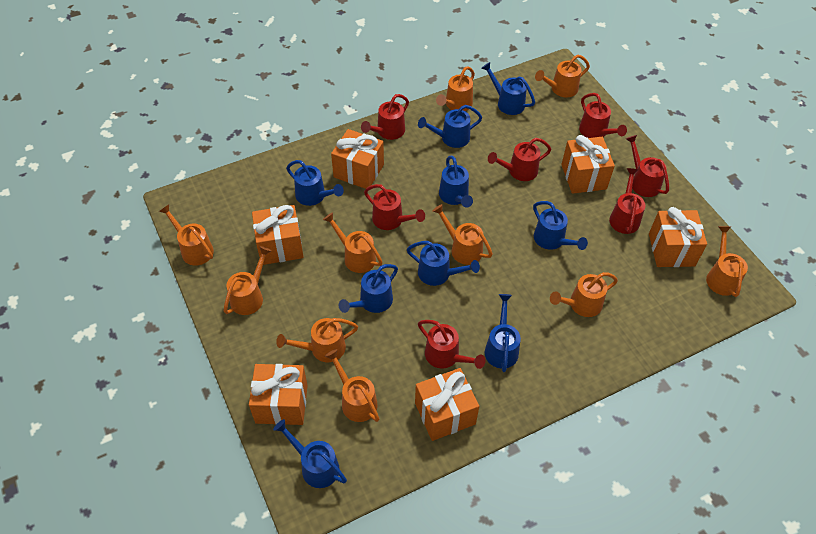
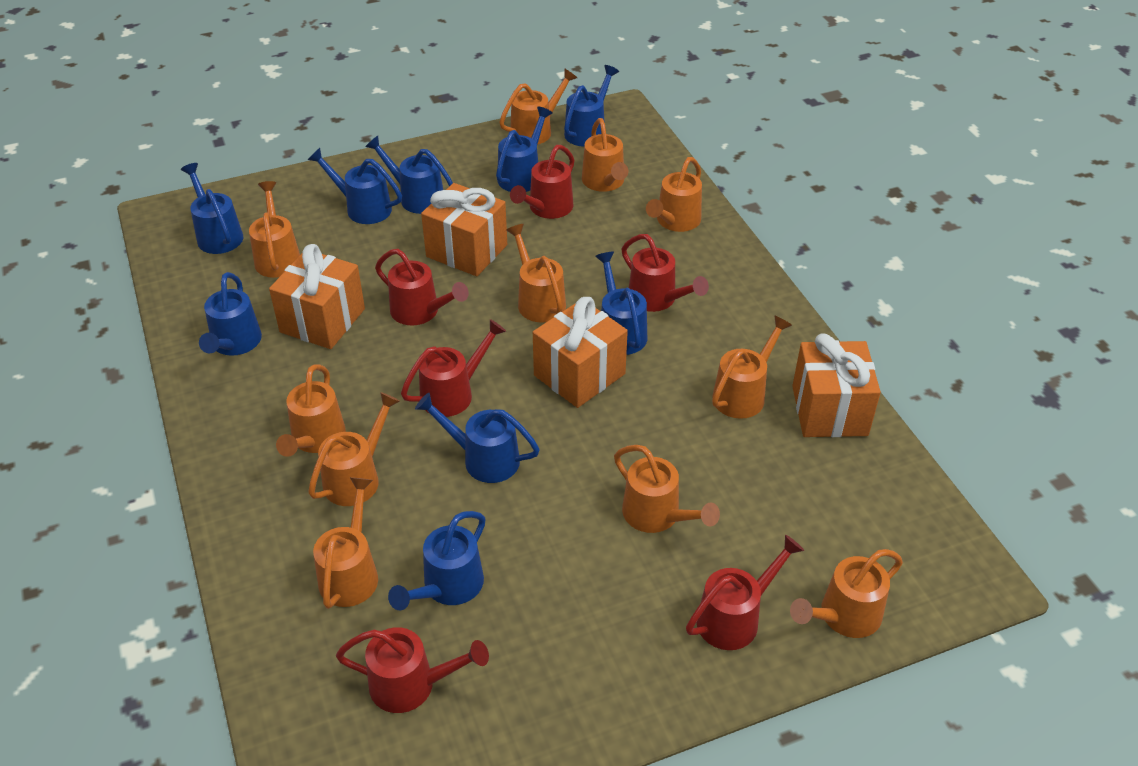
orange gift: 6 -> 4
orange watering can: 10 -> 11
red watering can: 7 -> 6

